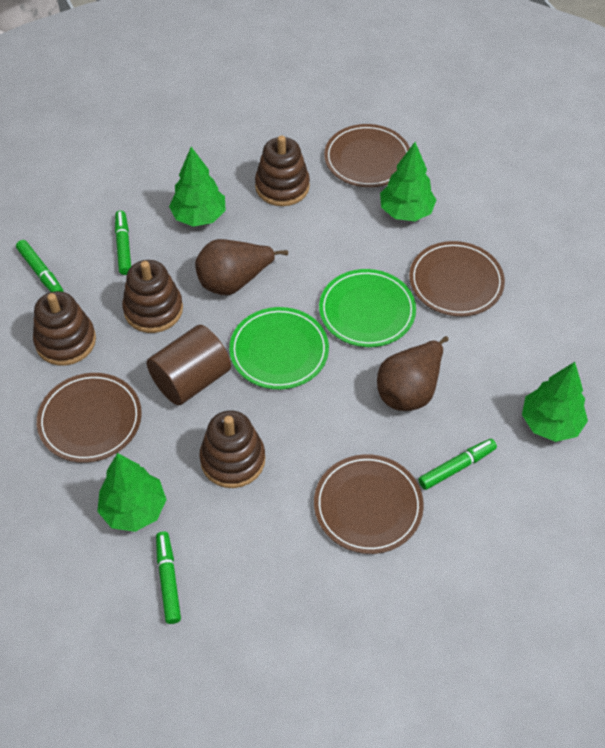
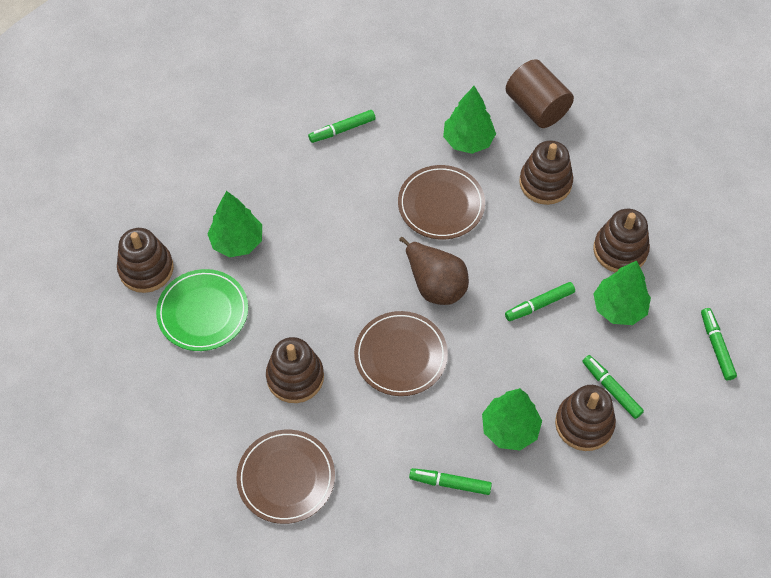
brown pear: 2 -> 1
brown plate: 4 -> 3
brown stacking toy: 4 -> 5
green marker: 4 -> 5
green plate: 2 -> 1

